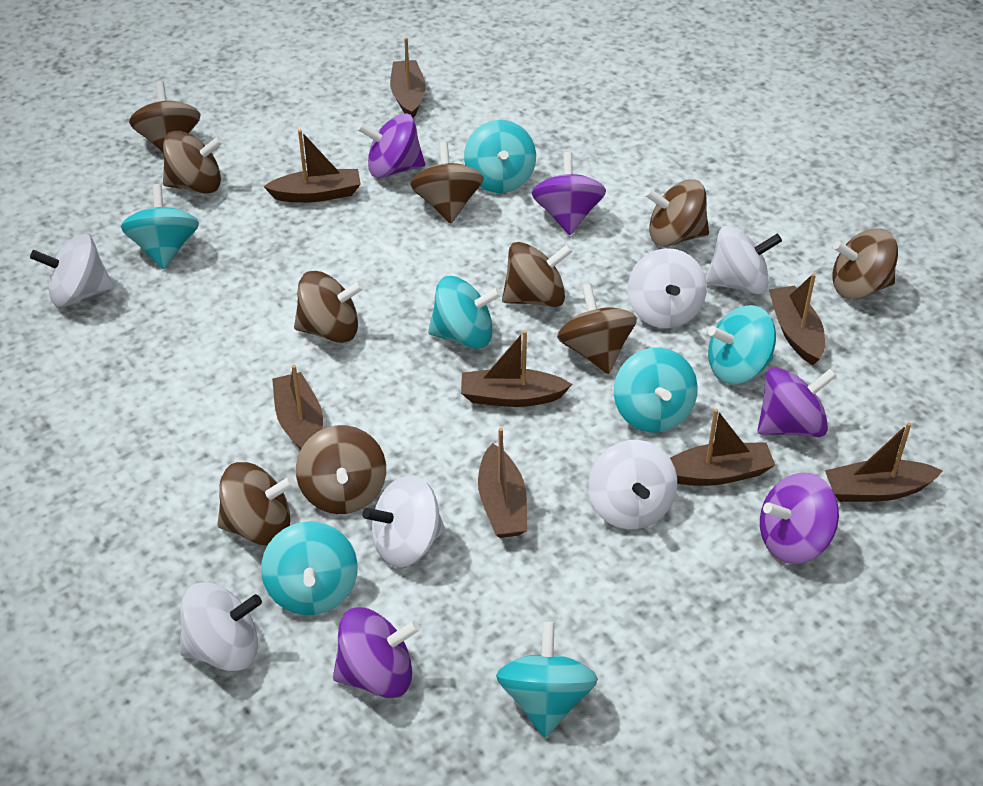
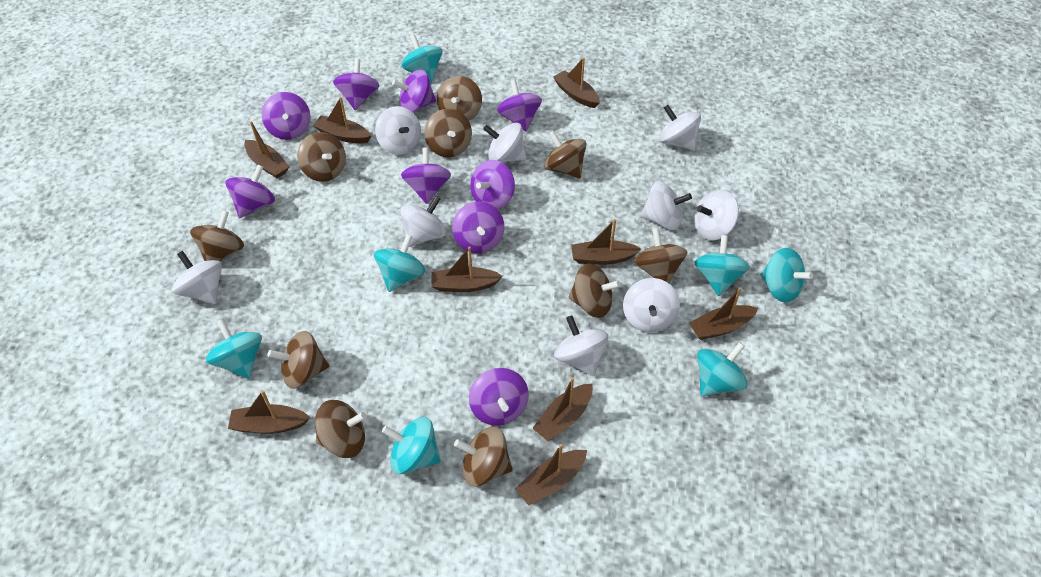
brown boat: 8 -> 9
purple spinning top: 5 -> 9
white spinning top: 6 -> 9

